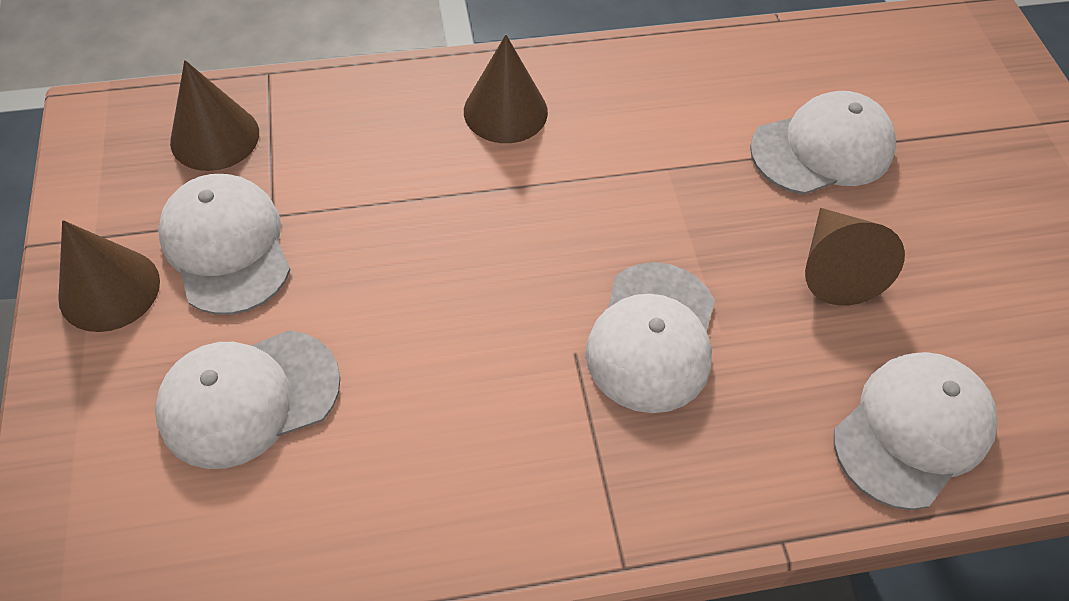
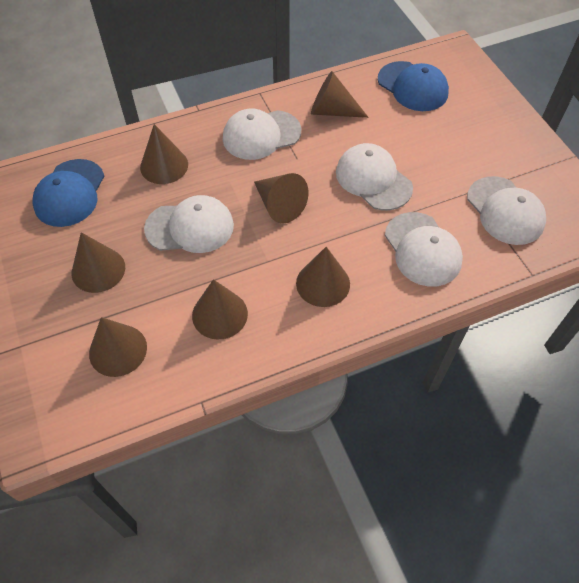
blue cap: 0 -> 2
brown cone: 4 -> 7

